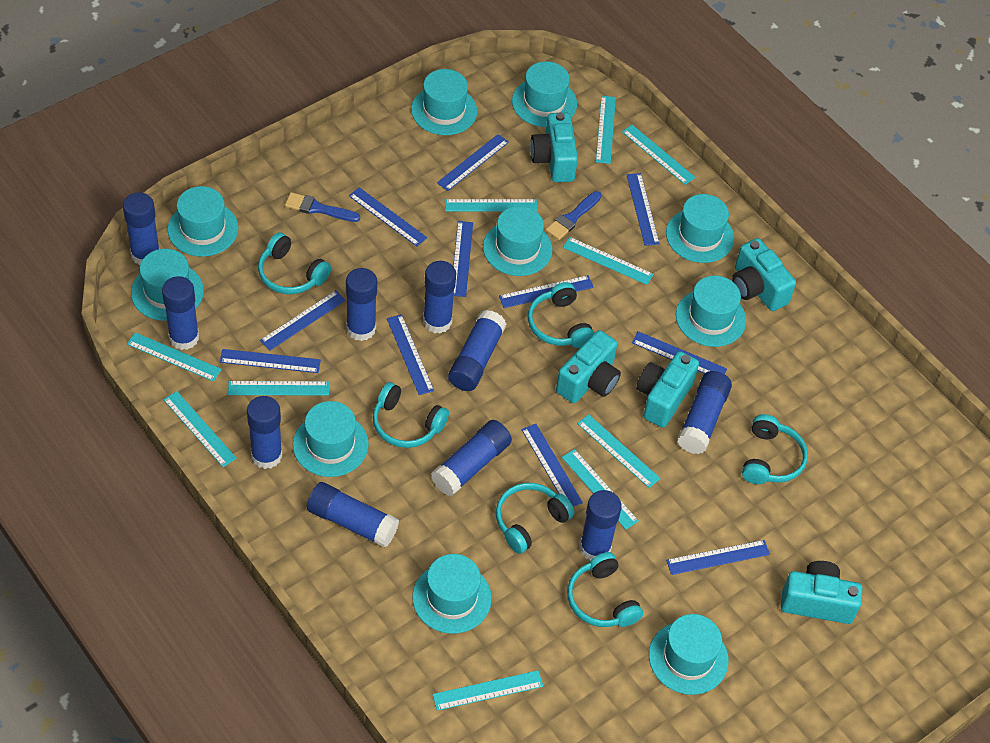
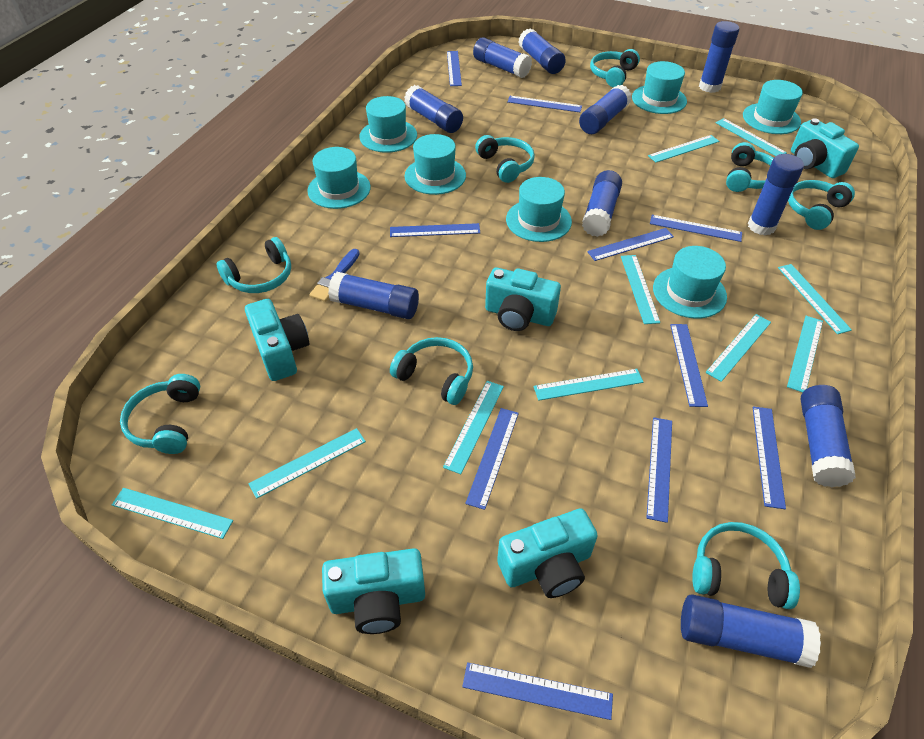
blue brush: 2 -> 1
blue ruler: 11 -> 10
turquoise hat: 10 -> 7
turquoise headphones: 6 -> 8

